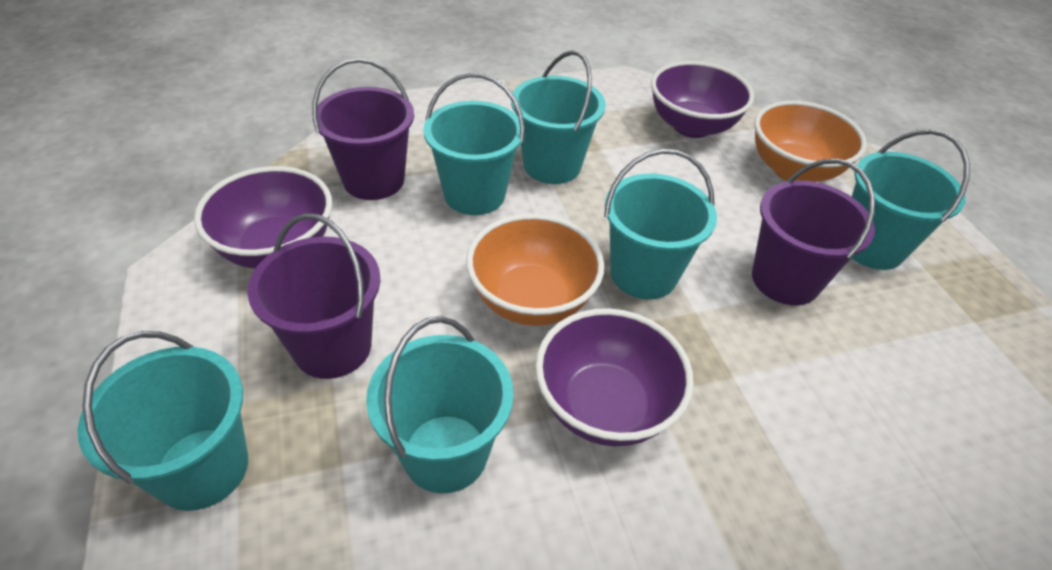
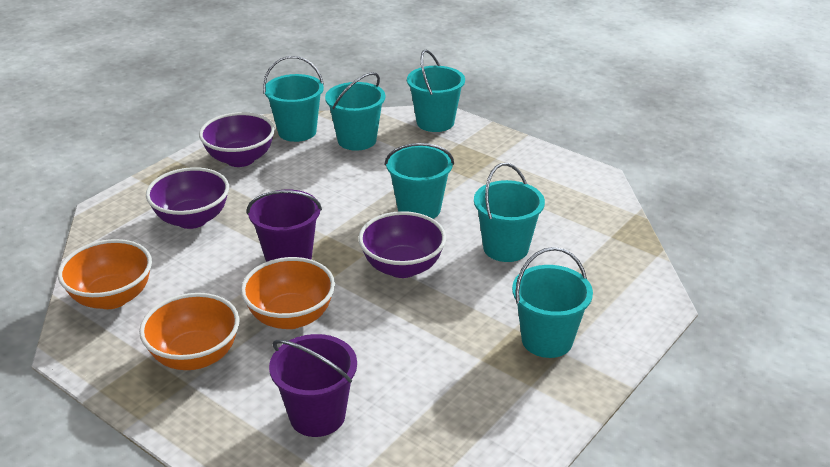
orange bowl: 2 -> 3
purple bucket: 3 -> 2

